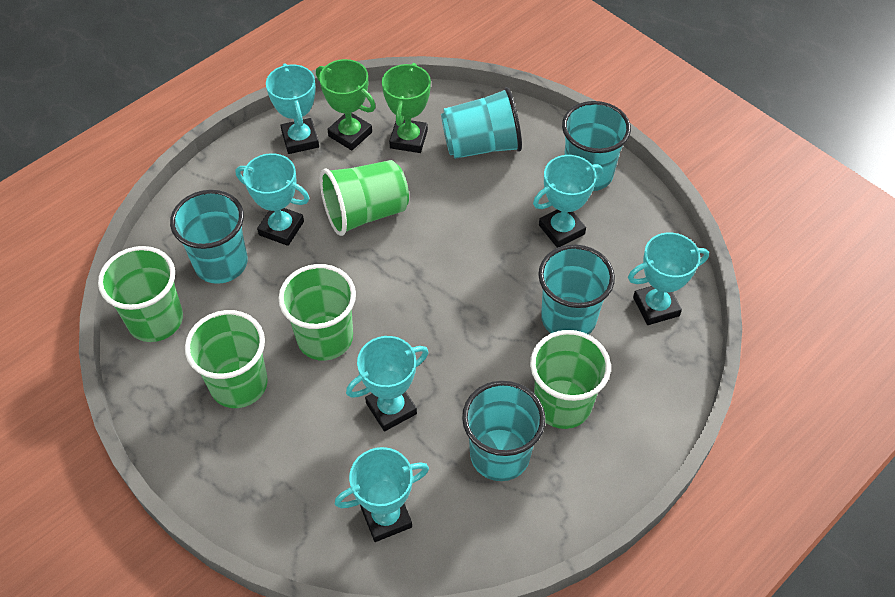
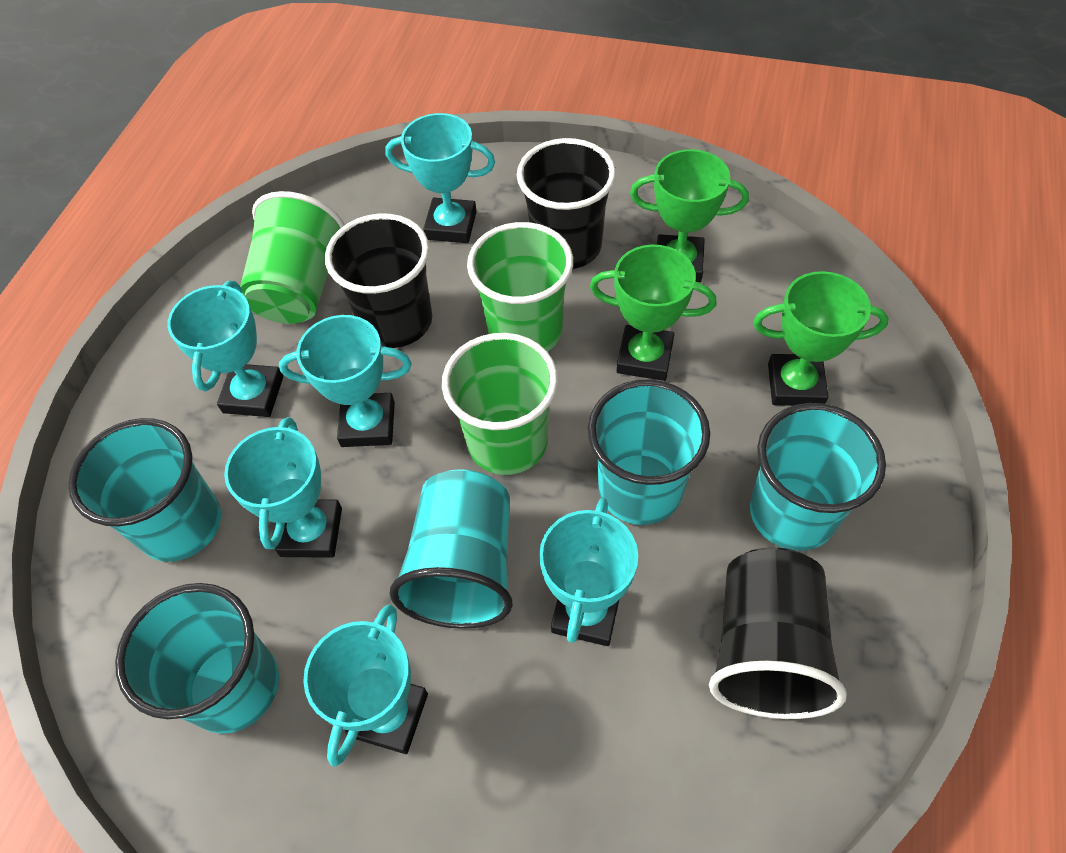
black cup: 0 -> 3
green cup: 5 -> 3
green trophy: 2 -> 3

